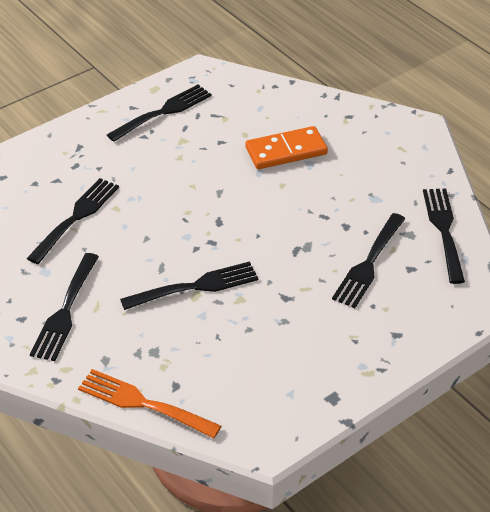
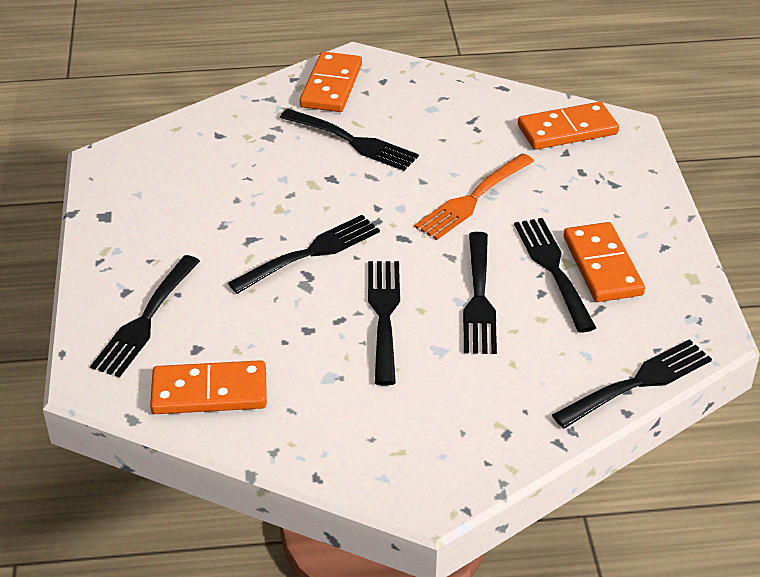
black fork: 6 -> 7
orange domino: 1 -> 4

